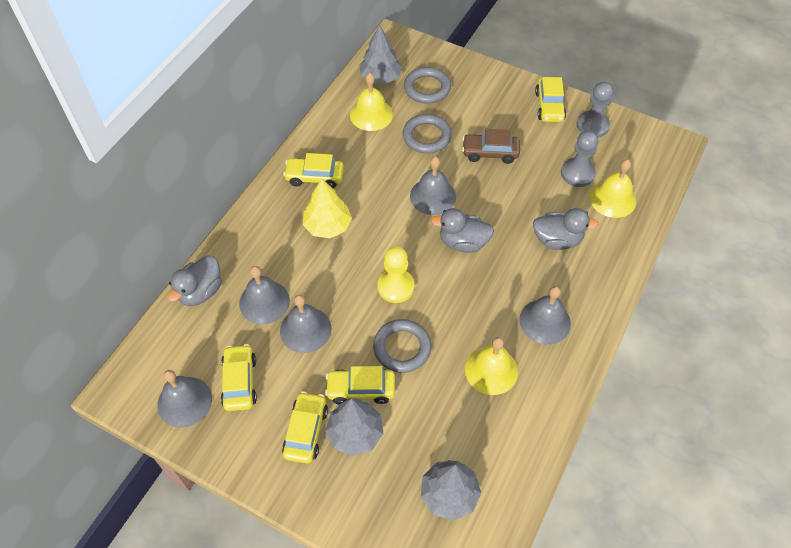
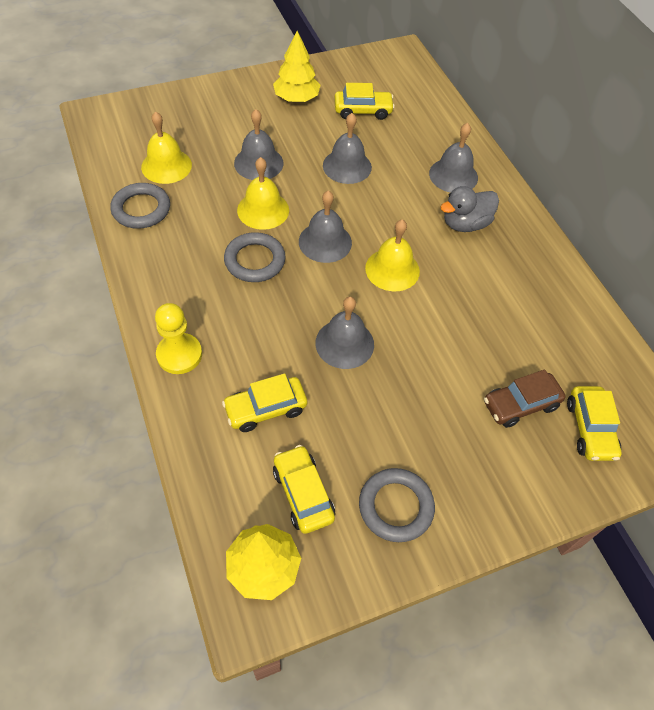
grey duck: 3 -> 1
grey pawn: 2 -> 0
grey tree: 3 -> 0
yellow car: 5 -> 4
yellow tree: 1 -> 2

